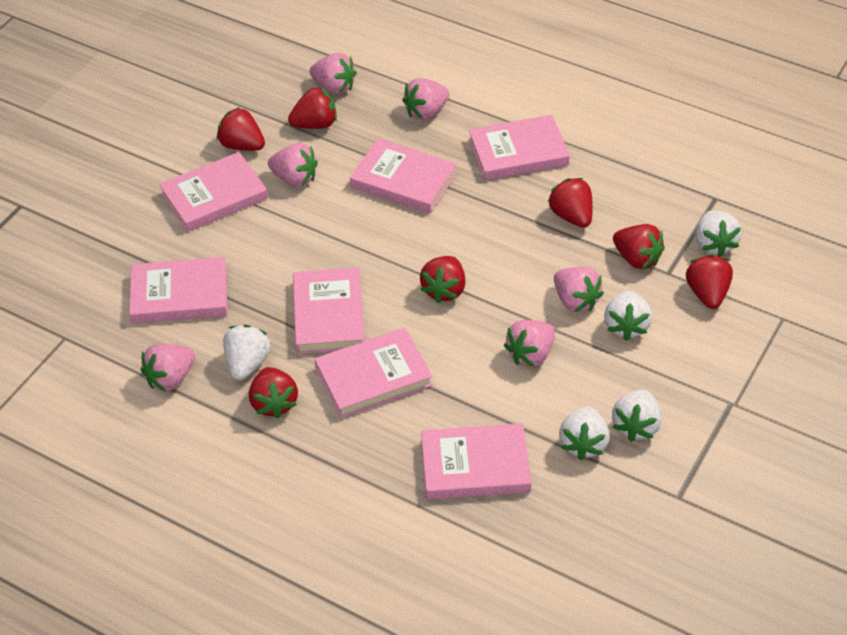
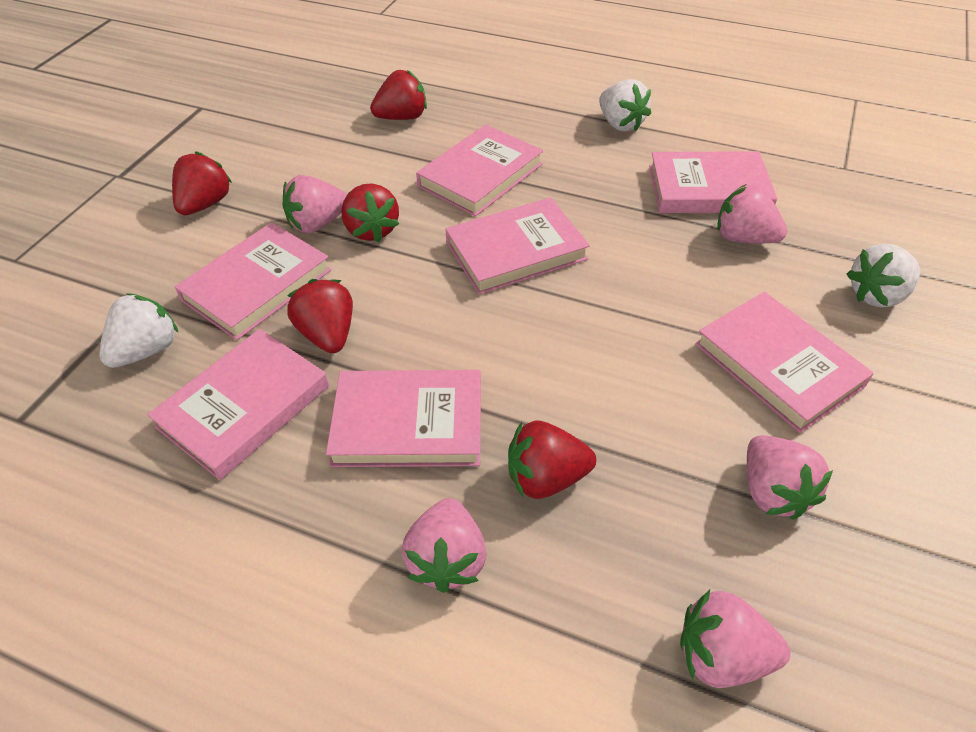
pink strawberry: 6 -> 5
red strawberry: 7 -> 5
white strawberry: 5 -> 3

